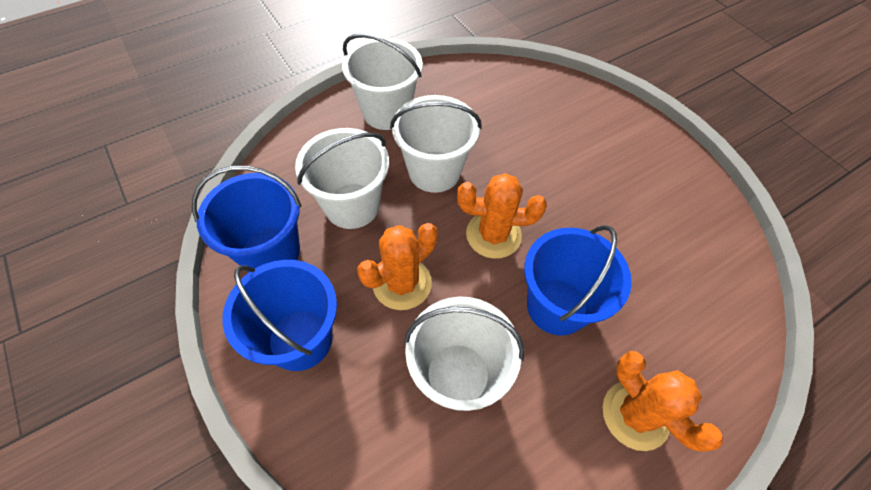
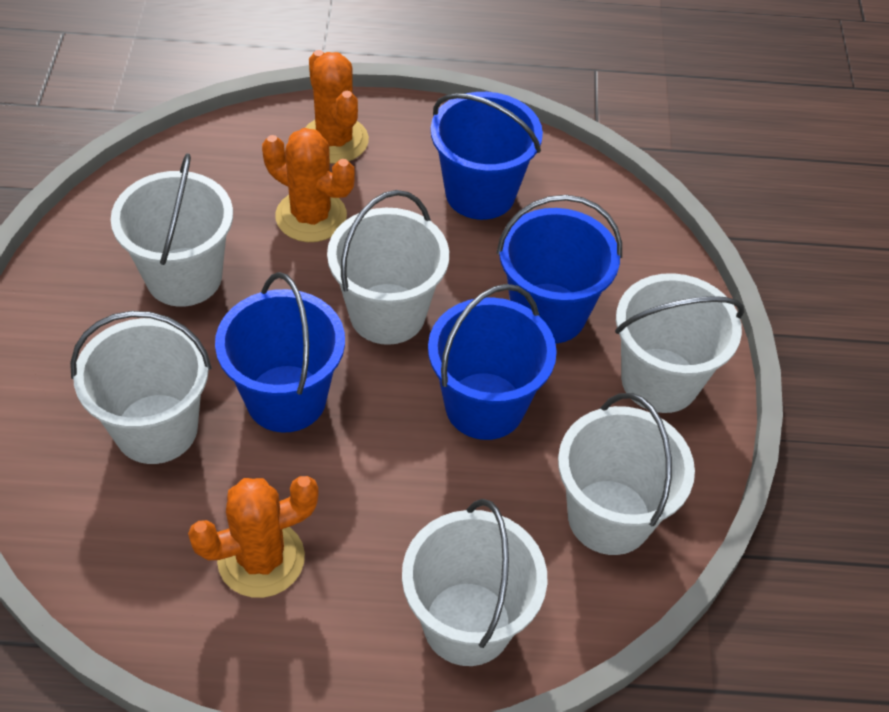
blue bucket: 3 -> 4
white bucket: 4 -> 6

